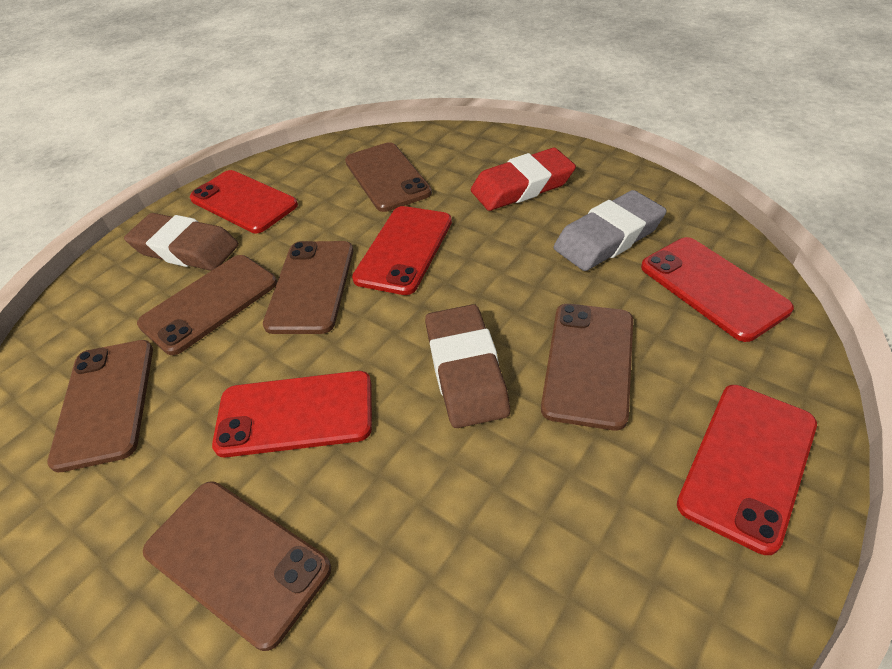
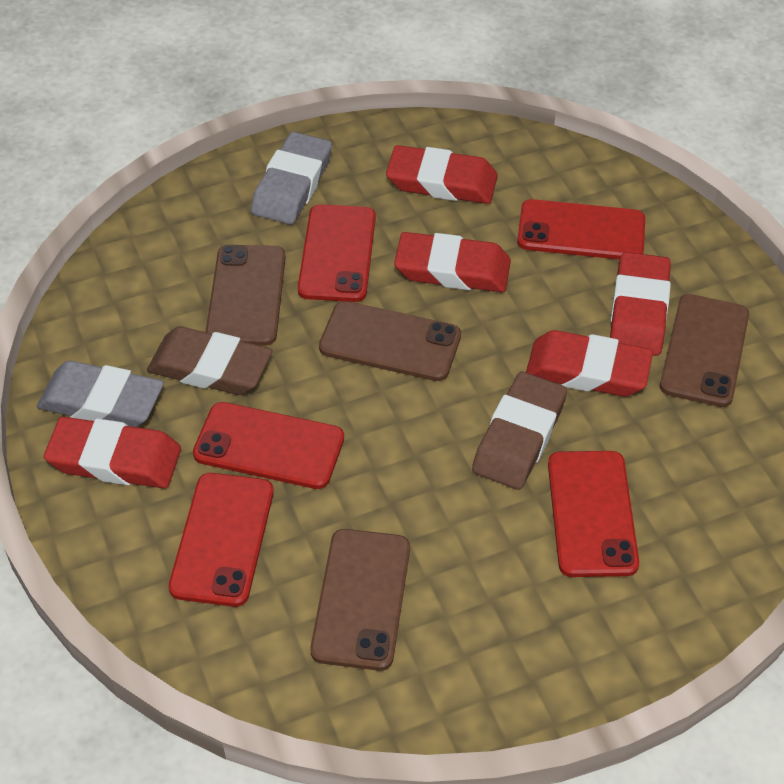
brown phone: 6 -> 4
grey eraser: 1 -> 2
red eraser: 1 -> 5

